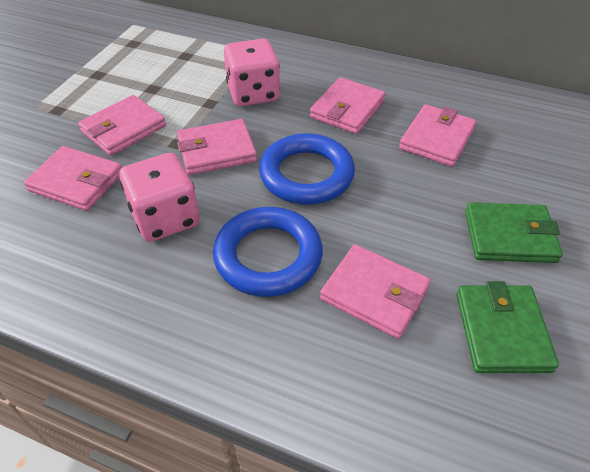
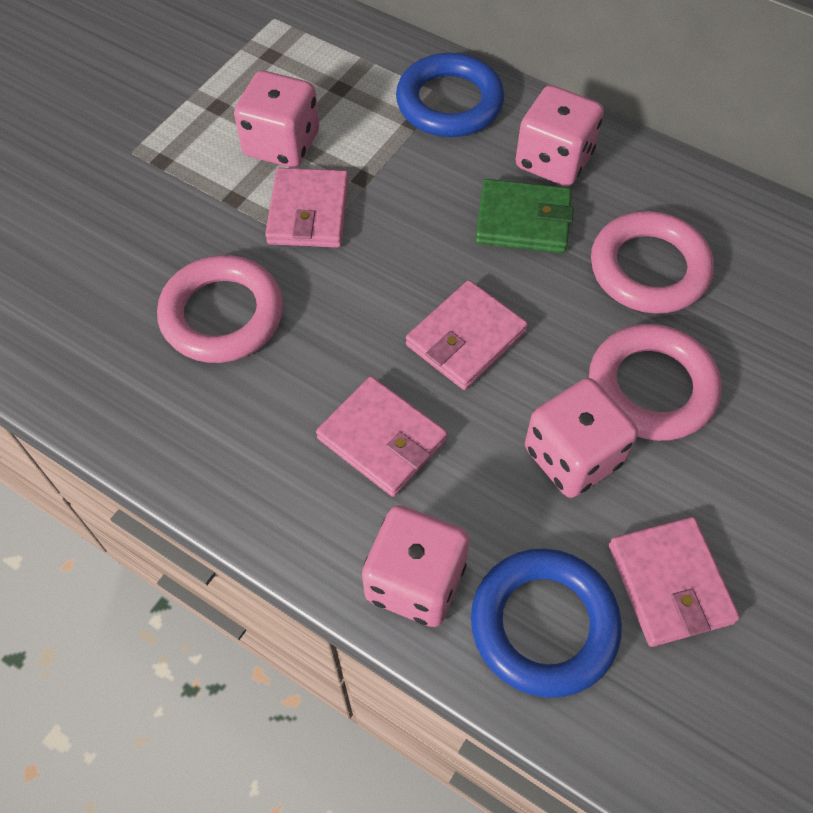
green wallet: 2 -> 1
pink dice: 2 -> 4
pink ring: 0 -> 3
pink wallet: 6 -> 4

